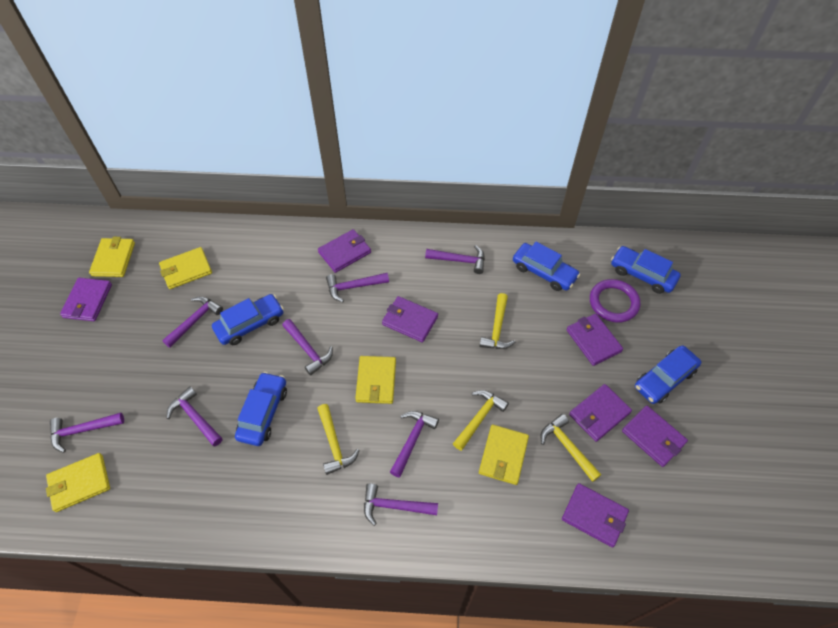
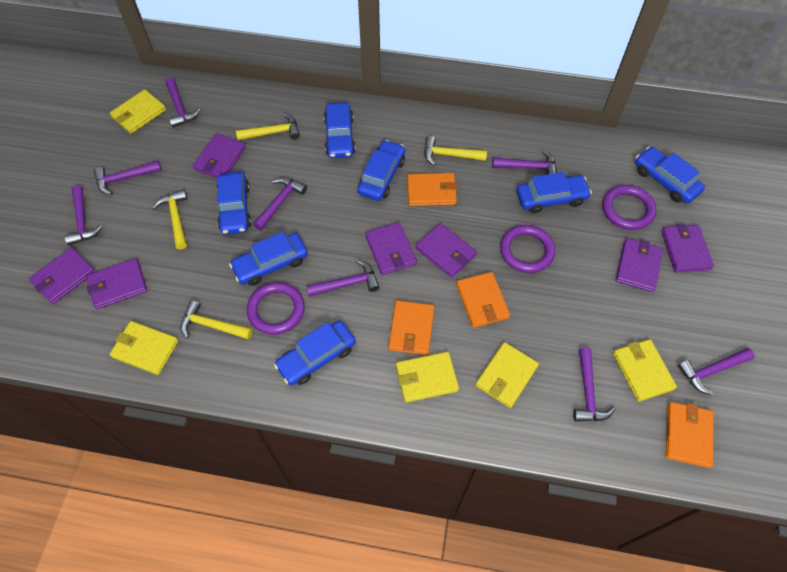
blue car: 5 -> 7
orange wallet: 0 -> 4
purple ring: 1 -> 3

